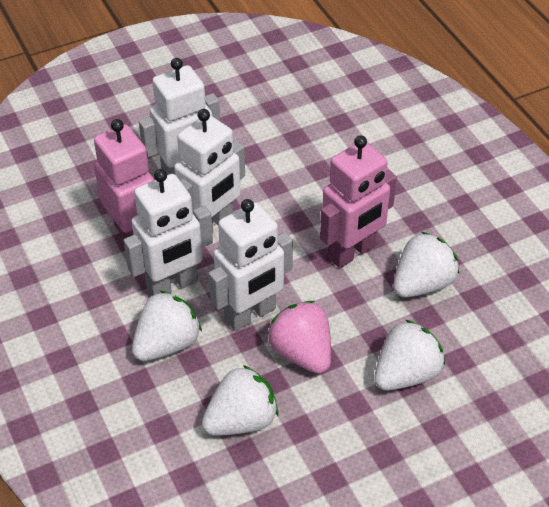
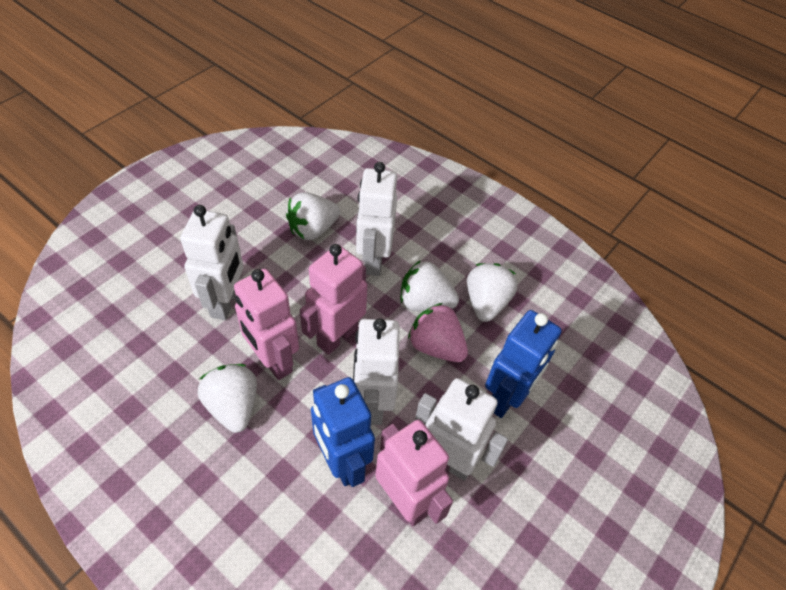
blue robot: 0 -> 2
pink robot: 2 -> 3

